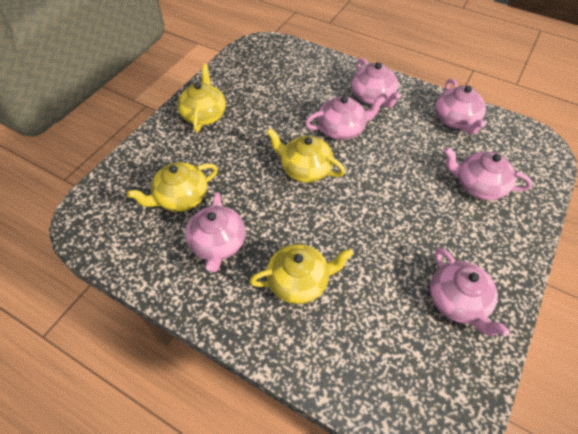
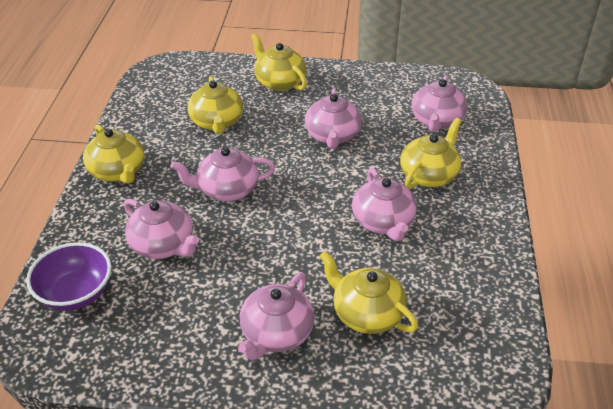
purple bowl: 0 -> 1
yellow teapot: 4 -> 5

